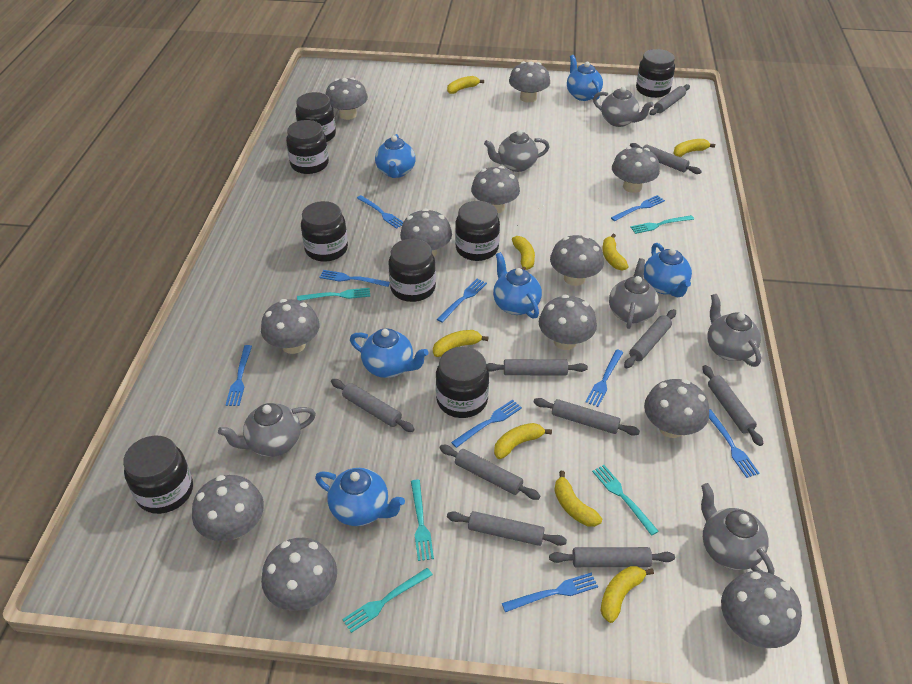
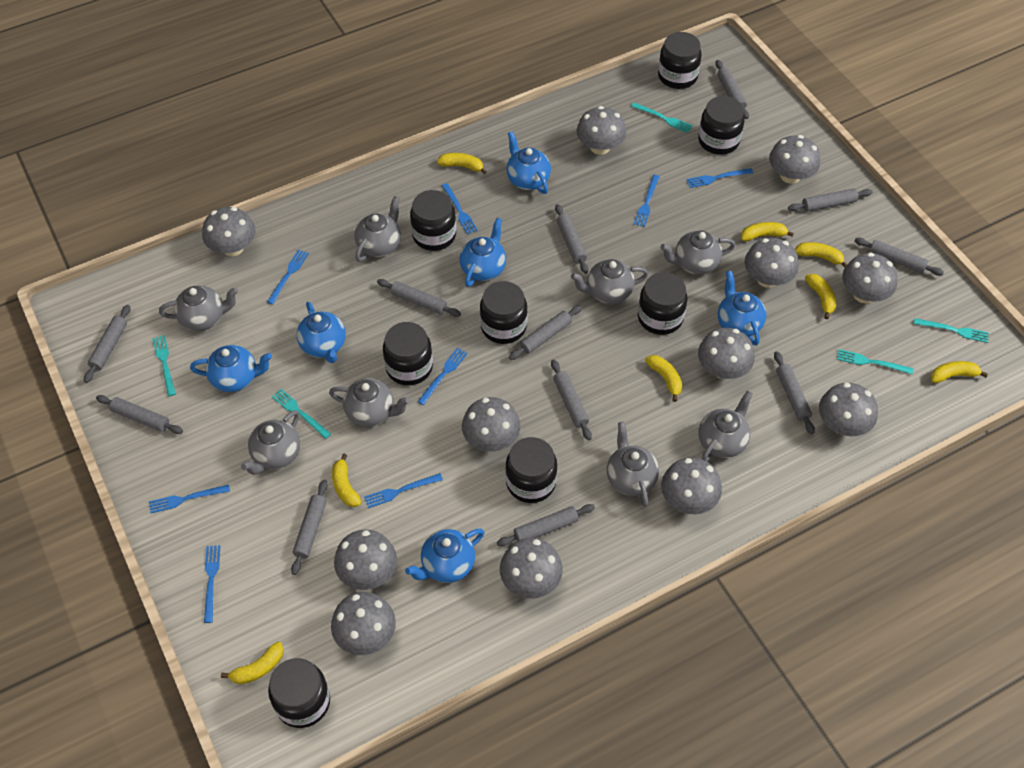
blue fork: 9 -> 8
grey rolling pin: 10 -> 12
grey teapot: 6 -> 8

